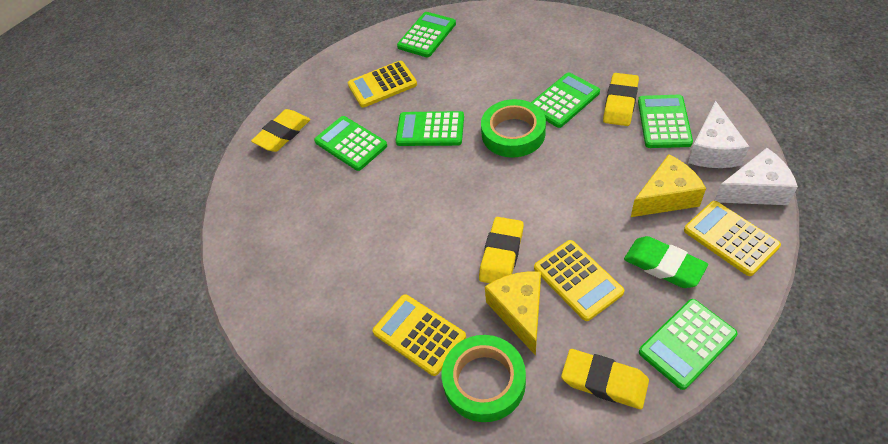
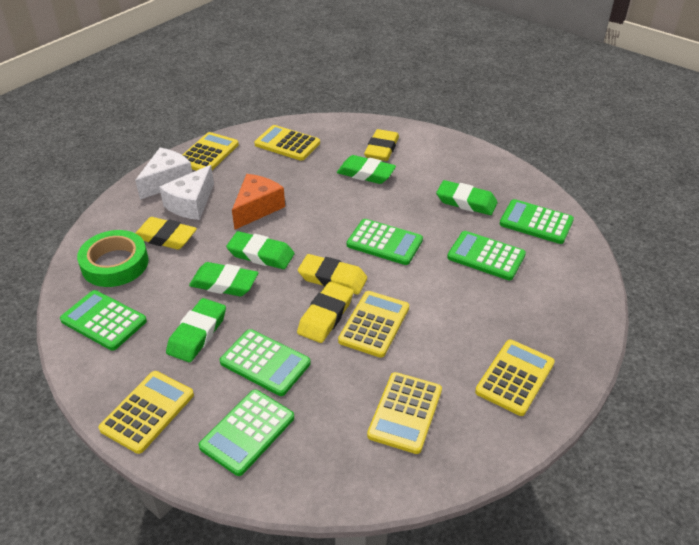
green eraser: 1 -> 5
green tape: 2 -> 1
orange cheese: 0 -> 1
yellow calculator: 4 -> 6
yellow cheese: 2 -> 0

